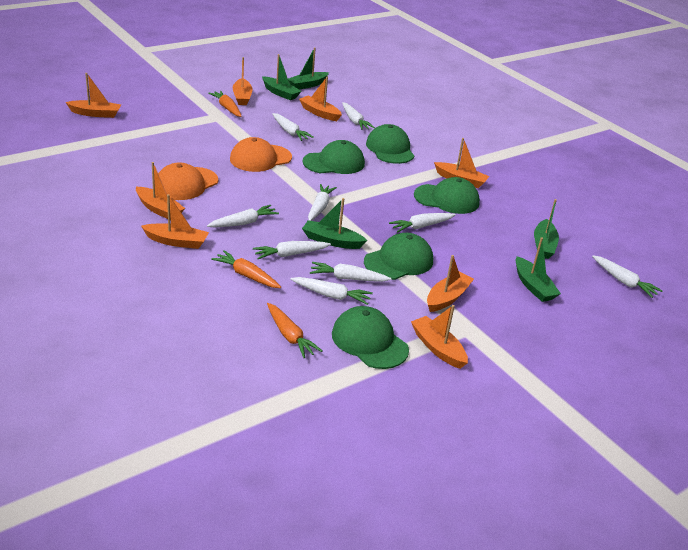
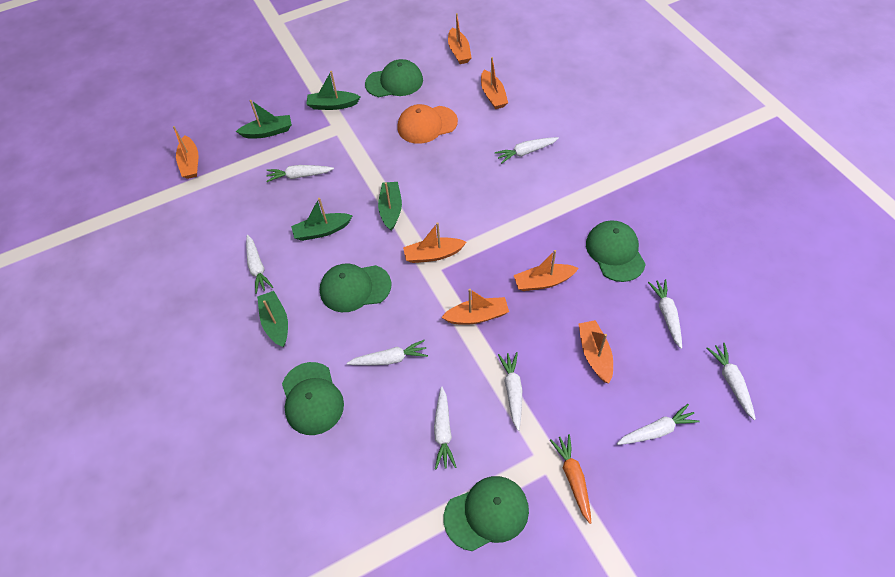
orange boat: 8 -> 7
orange cap: 2 -> 1
orange carrot: 3 -> 1

